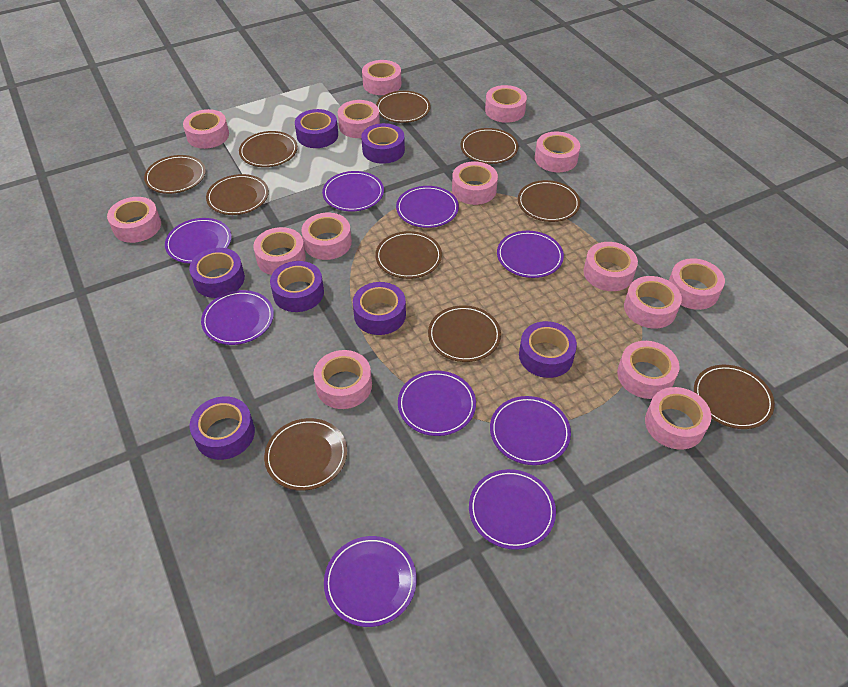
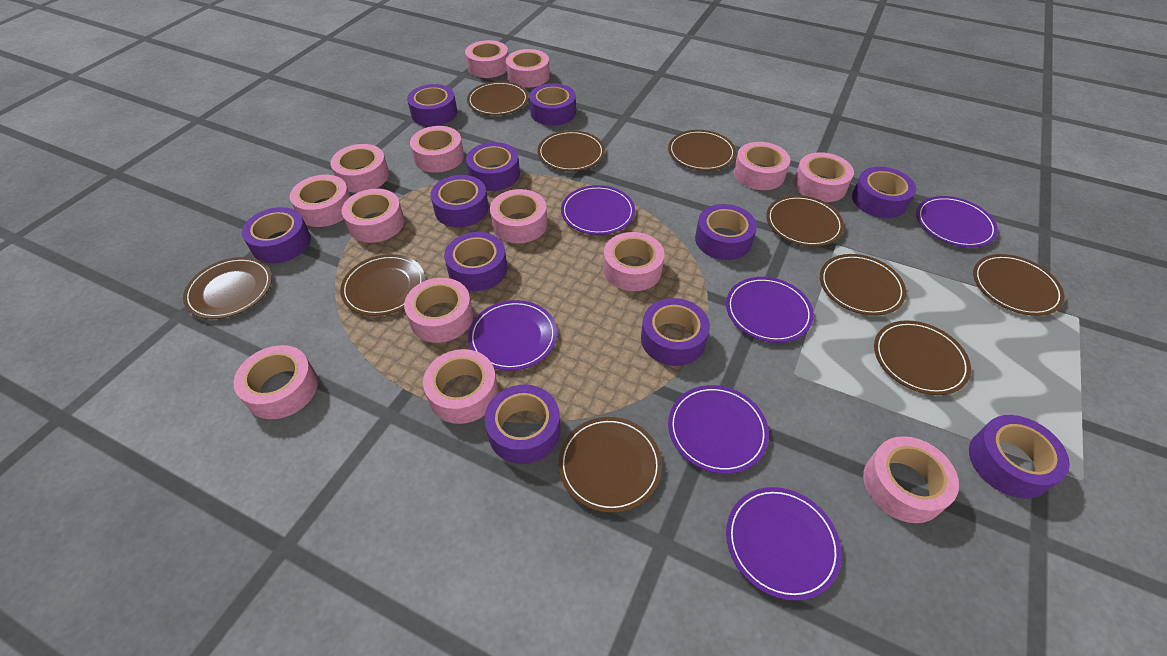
pink tape: 15 -> 14
purple plate: 9 -> 6
purple tape: 7 -> 11

